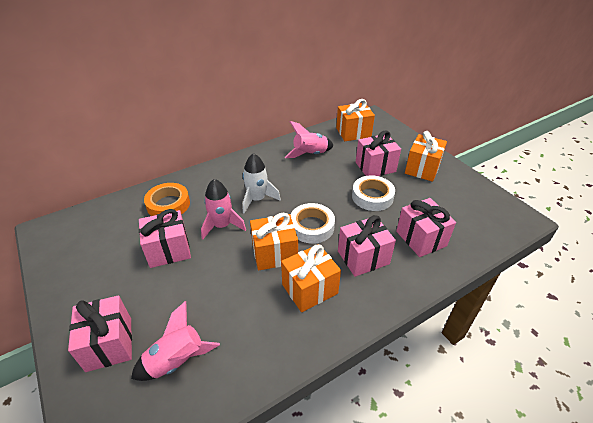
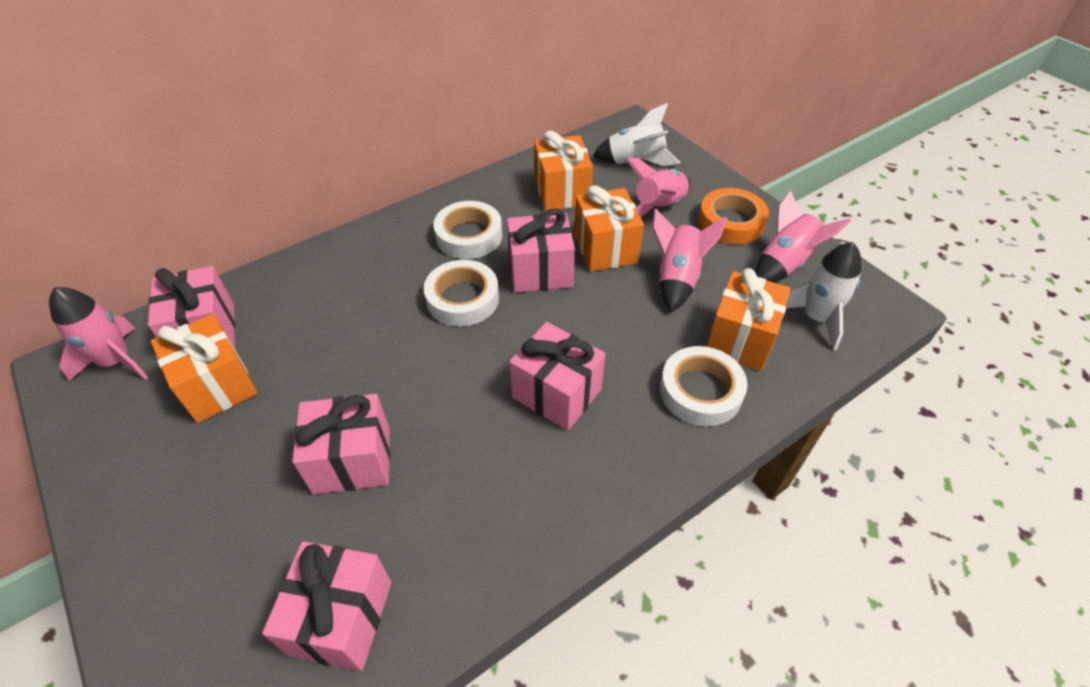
pink rocket: 3 -> 4
white rocket: 1 -> 2
white tape: 2 -> 3

